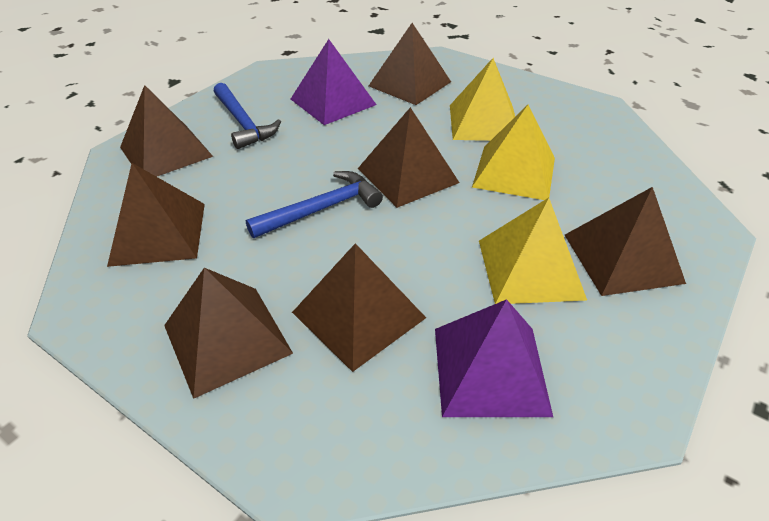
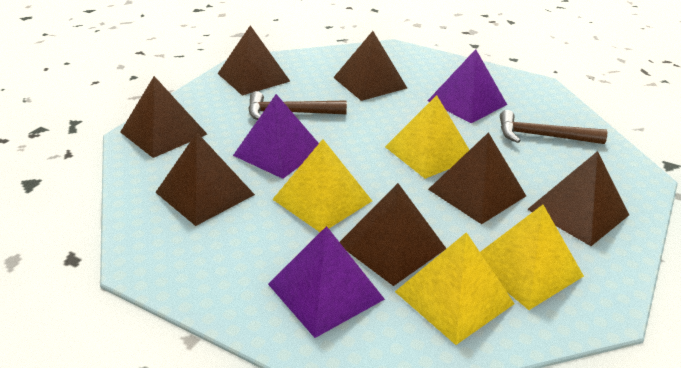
blue hammer: 2 -> 0
brown hammer: 0 -> 2
purple pyramid: 2 -> 3
yellow pyramid: 3 -> 4

